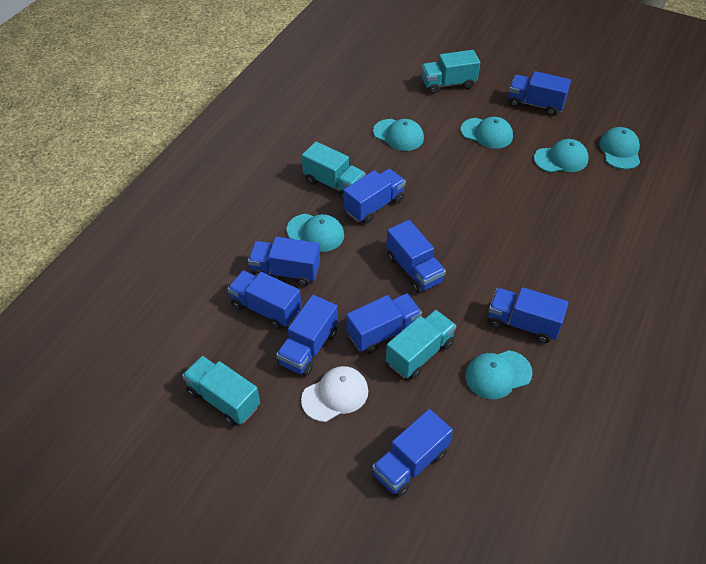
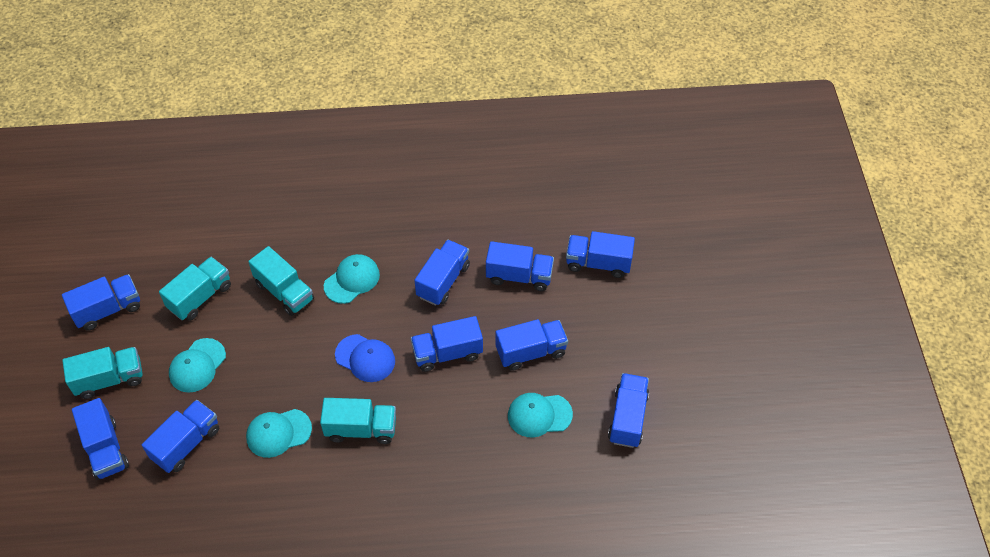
blue cap: 0 -> 1
turquoise cap: 6 -> 4
white cap: 1 -> 0

